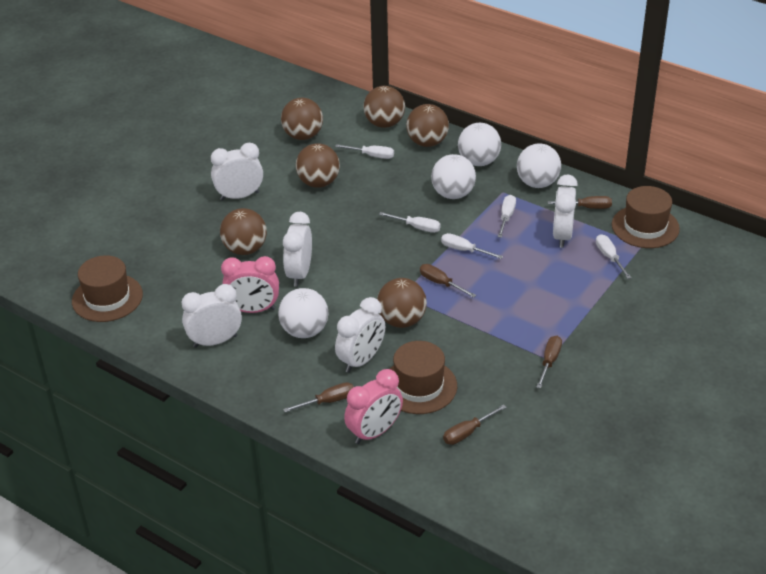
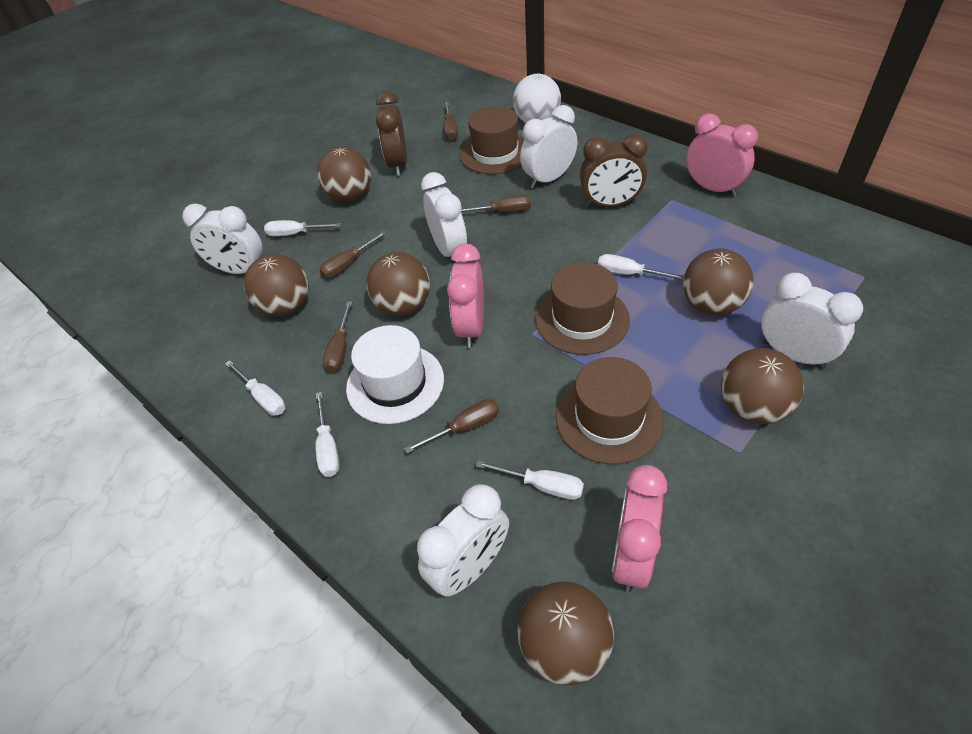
brown clock: 0 -> 2
pink clock: 2 -> 3
white ball: 4 -> 1
white hat: 0 -> 1

